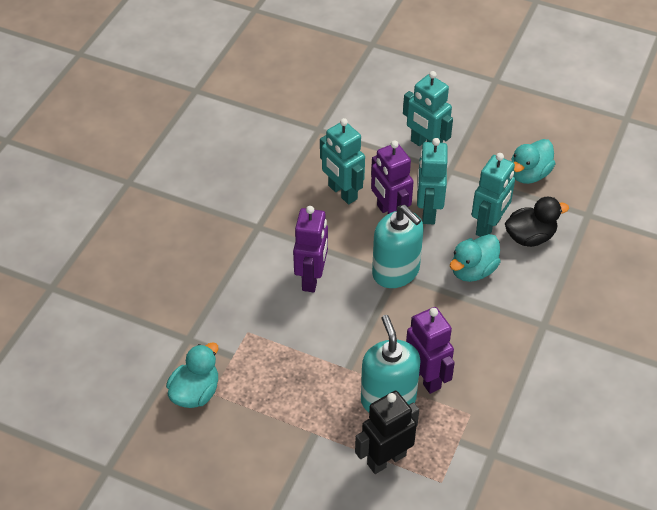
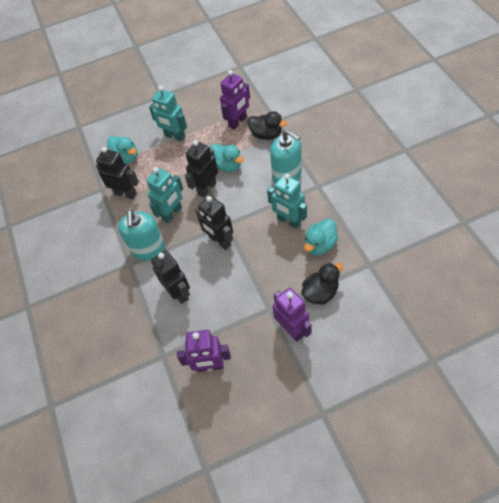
black duck: 1 -> 2
black robot: 1 -> 4
turquoise robot: 4 -> 3

